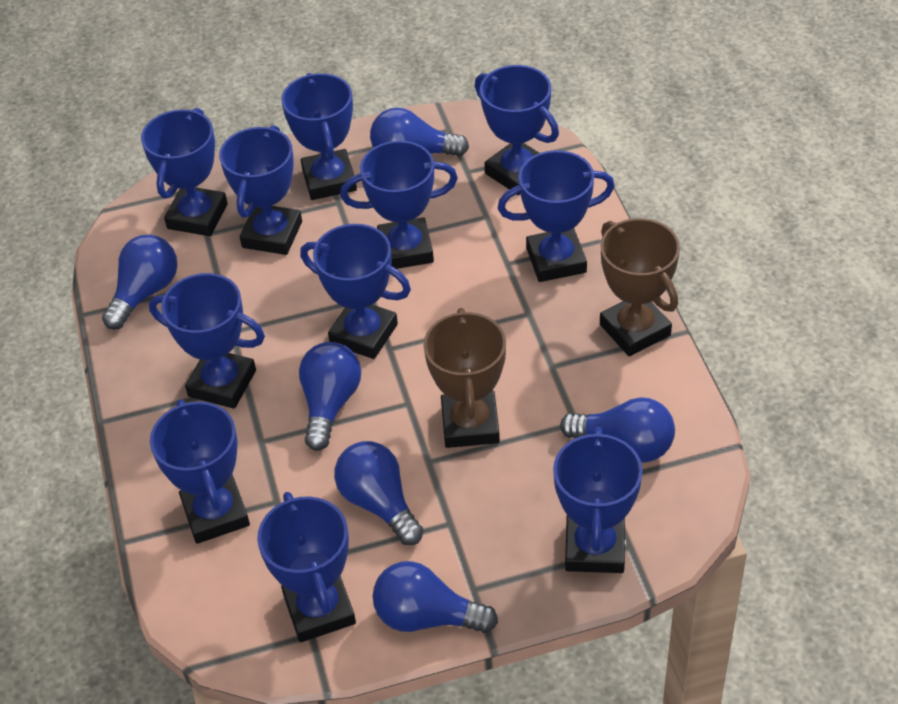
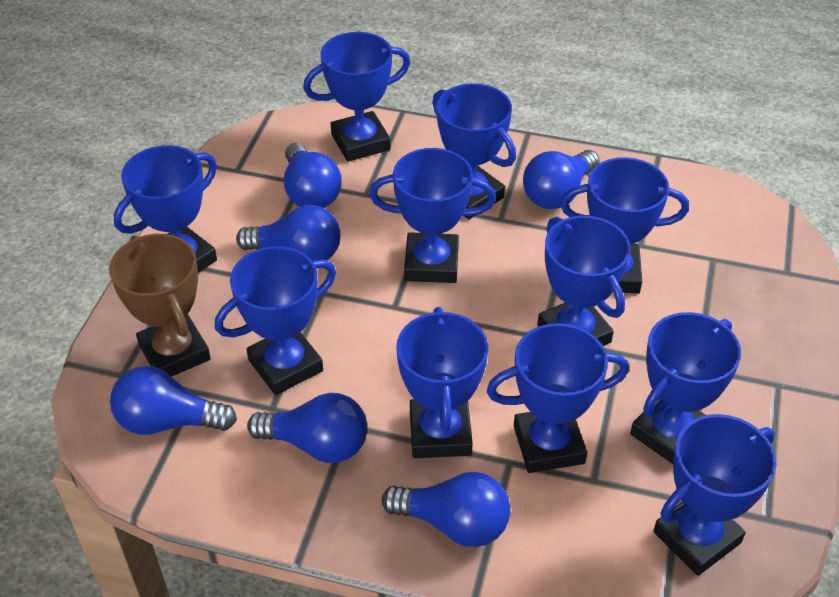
brown trophy: 2 -> 1

